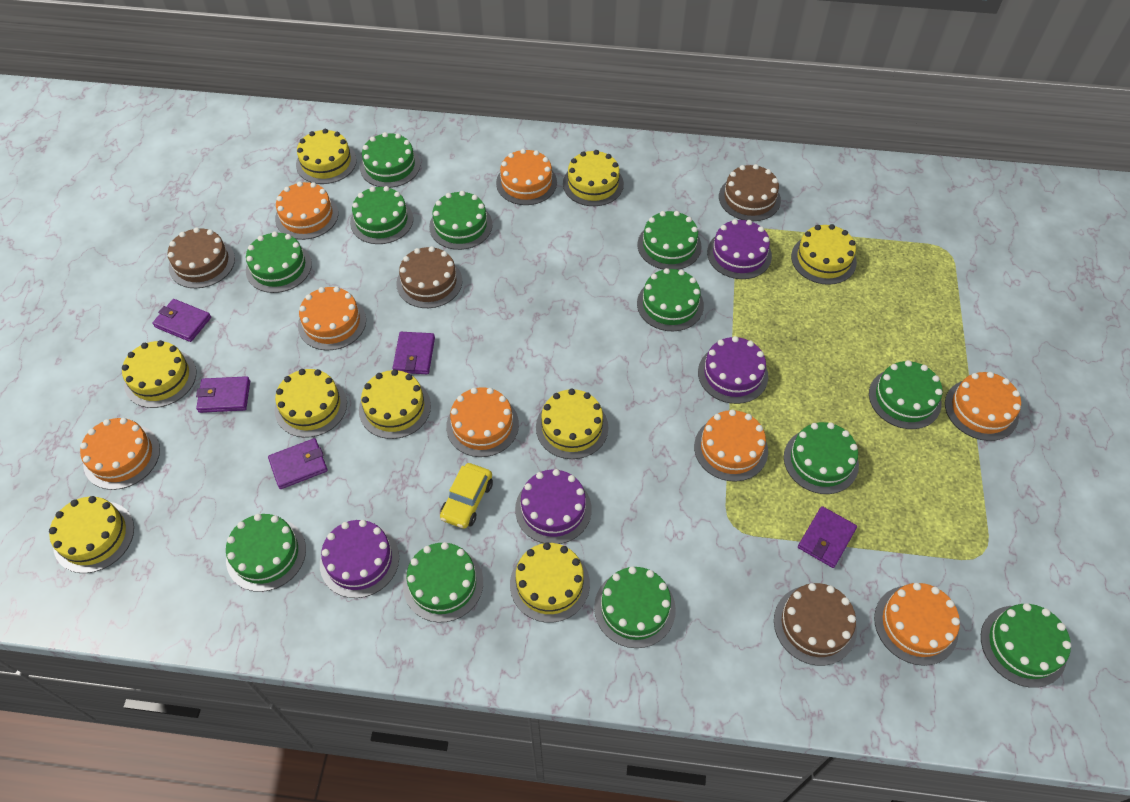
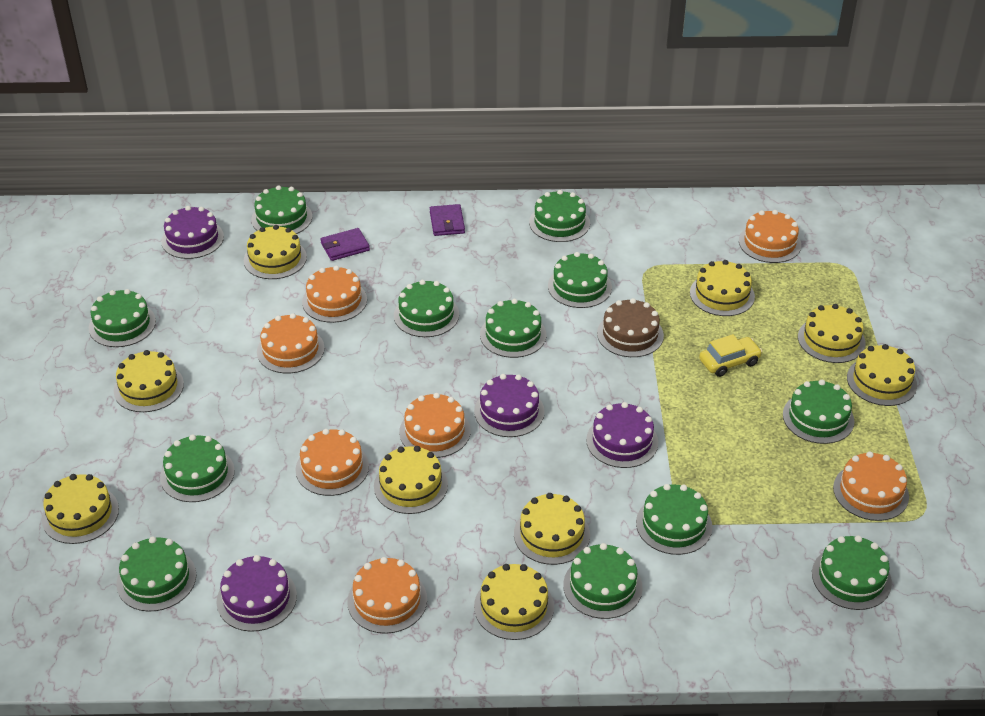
brown cake: 4 -> 1
orange cake: 8 -> 7
purple wallet: 5 -> 2

